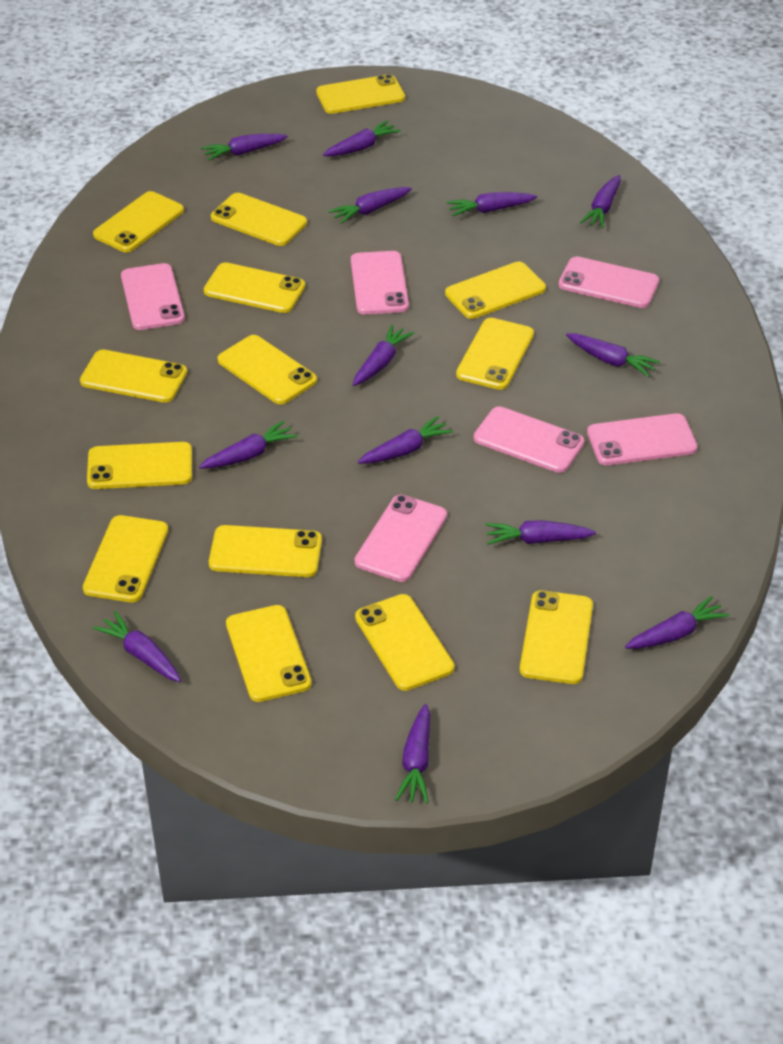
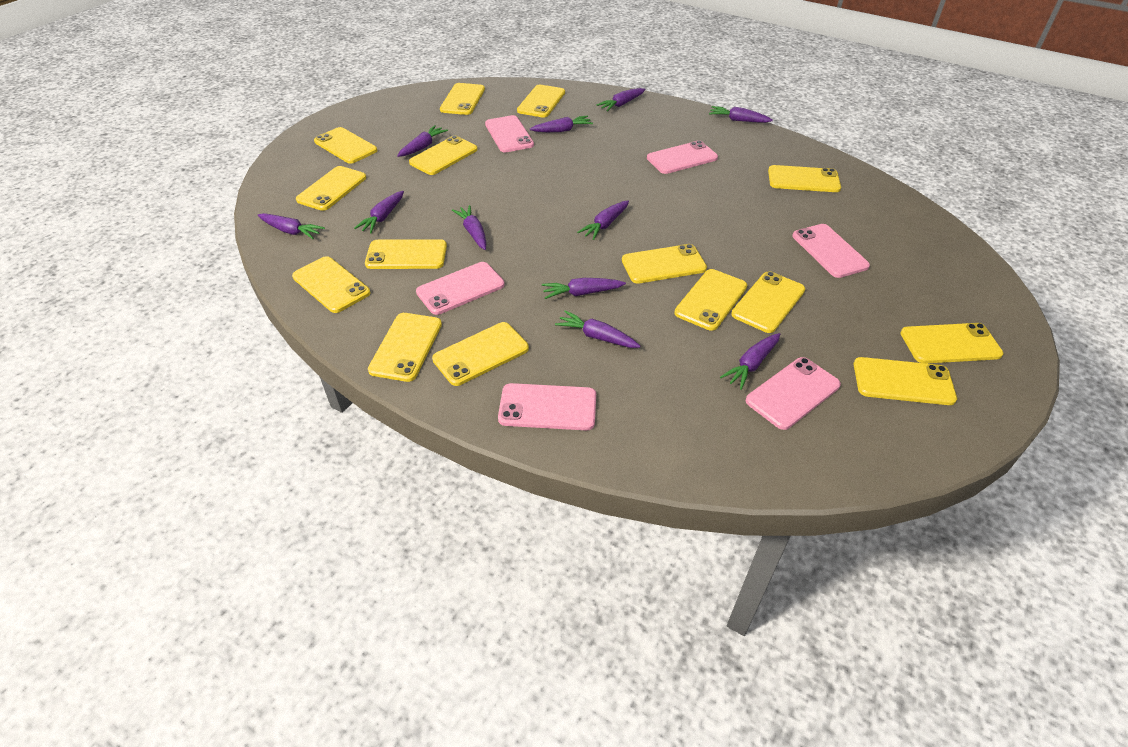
purple carrot: 13 -> 11
yellow phone: 14 -> 15

